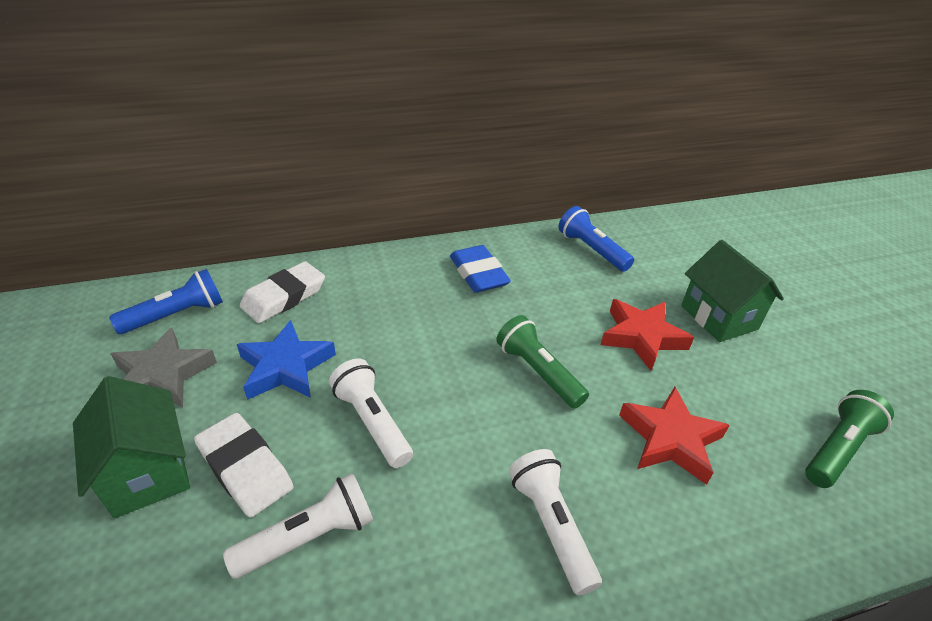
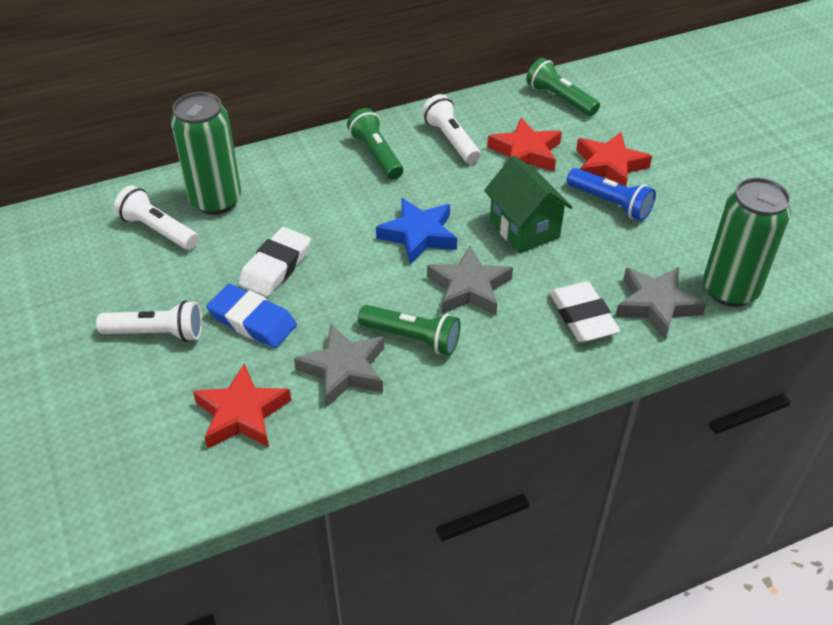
blue flashlight: 2 -> 1
green can: 0 -> 2
green flashlight: 2 -> 3
green house: 2 -> 1
grey star: 1 -> 3
red star: 2 -> 3

